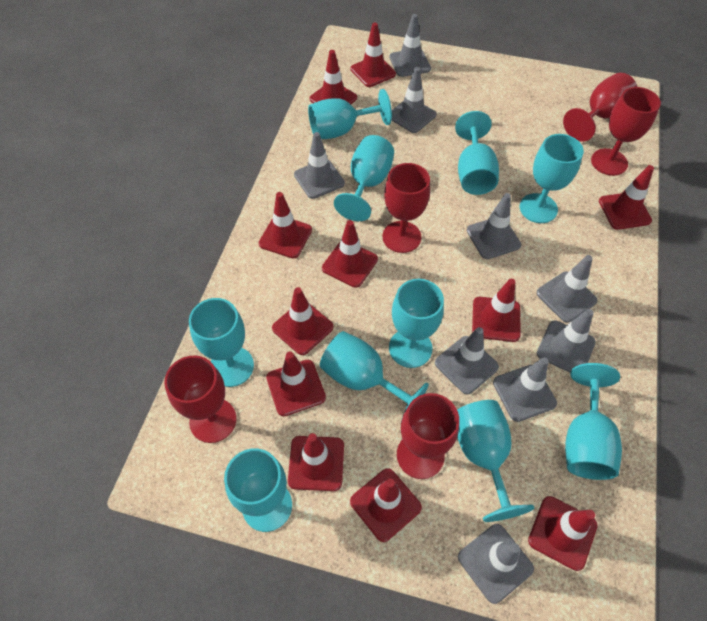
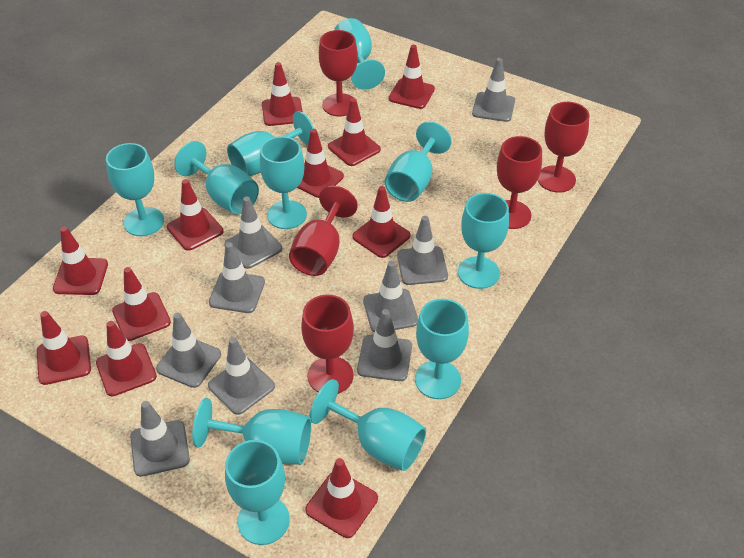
turquoise goblet: 10 -> 11

